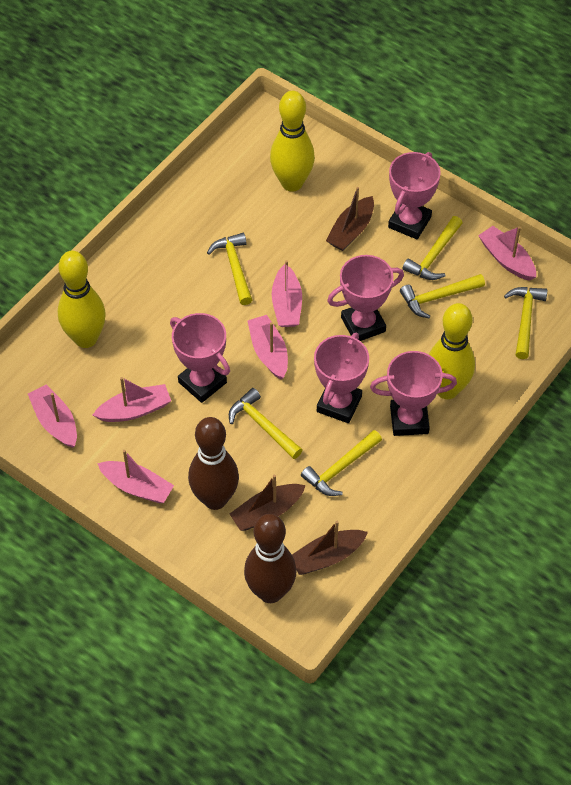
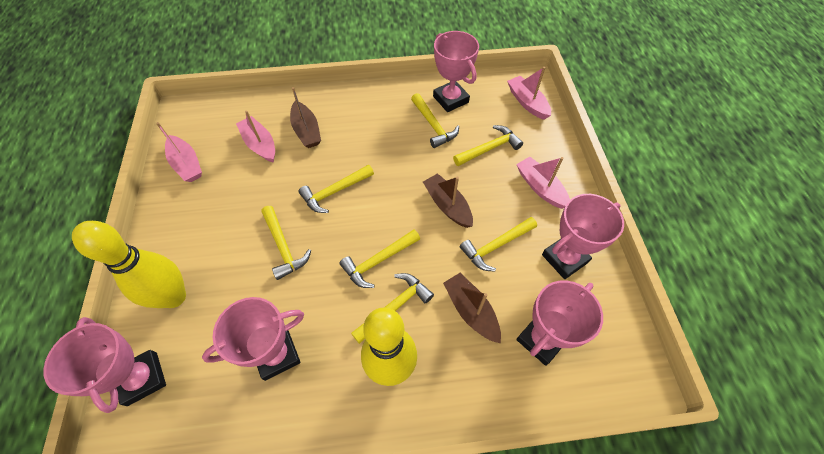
brown bowling pin: 2 -> 0
pink boat: 6 -> 4
yellow bowling pin: 3 -> 2
yellow hammer: 6 -> 7

